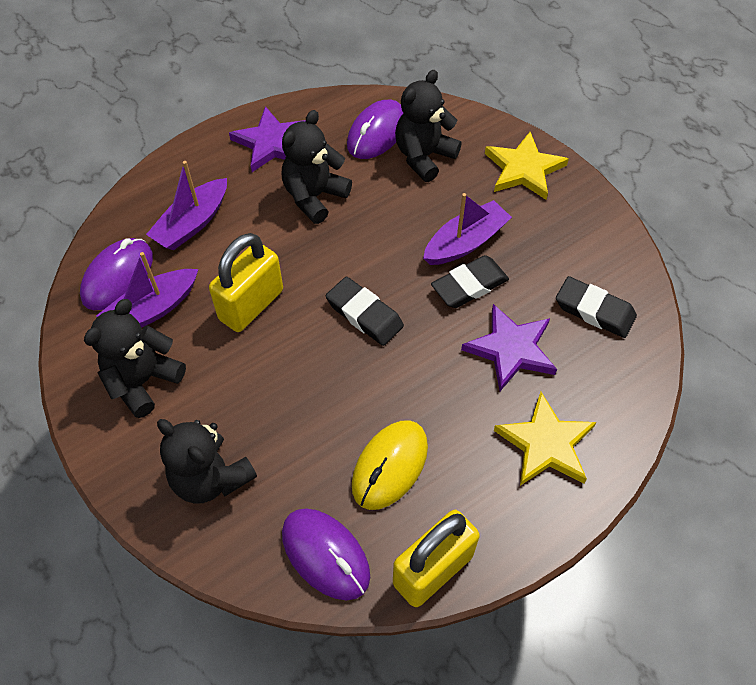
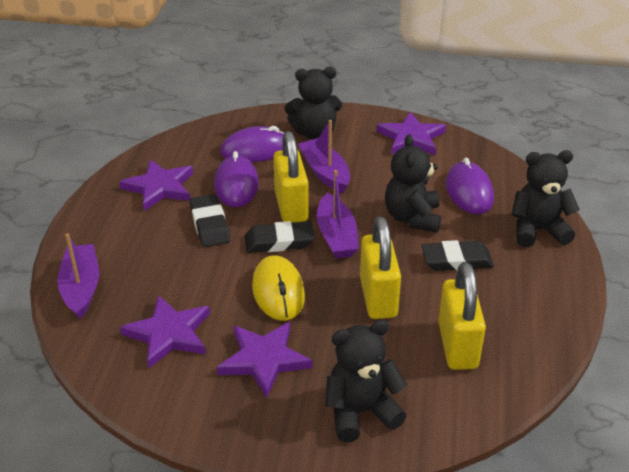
purple star: 2 -> 4
yellow padlock: 2 -> 3
yellow star: 2 -> 0

